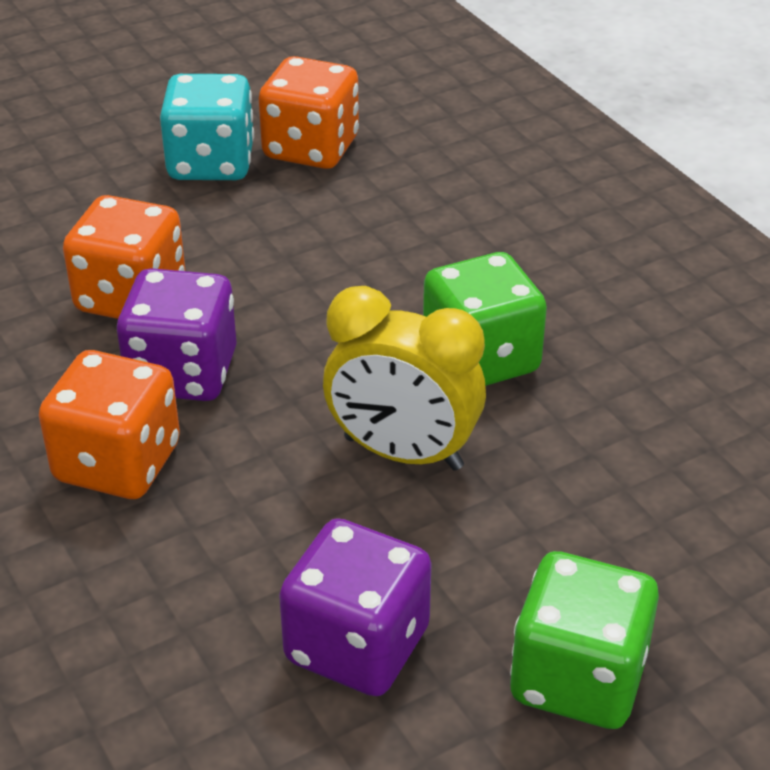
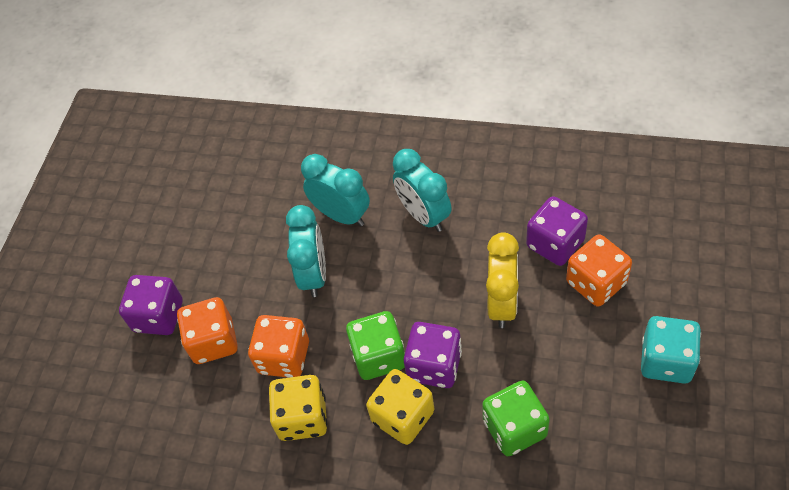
purple dice: 2 -> 3
turquoise clock: 0 -> 3
yellow dice: 0 -> 2

